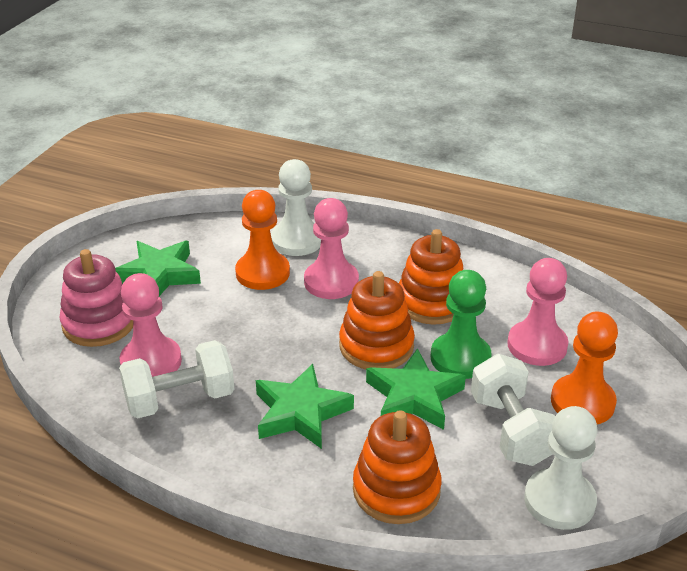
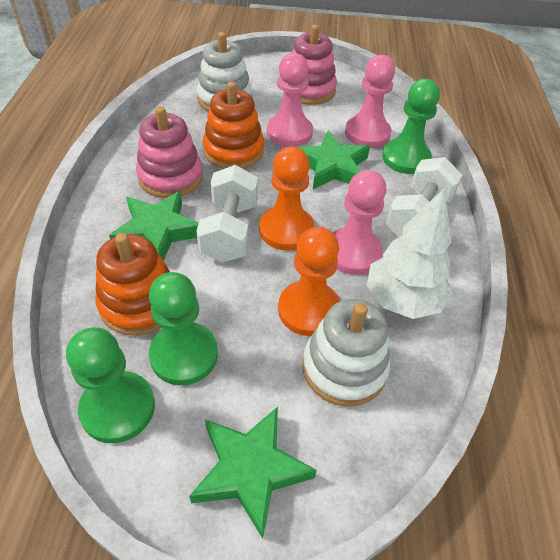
green pawn: 1 -> 3
orange stacking toy: 3 -> 2
pink stacking toy: 1 -> 2
white pawn: 2 -> 0
white stacking toy: 0 -> 2
white tree: 0 -> 1

